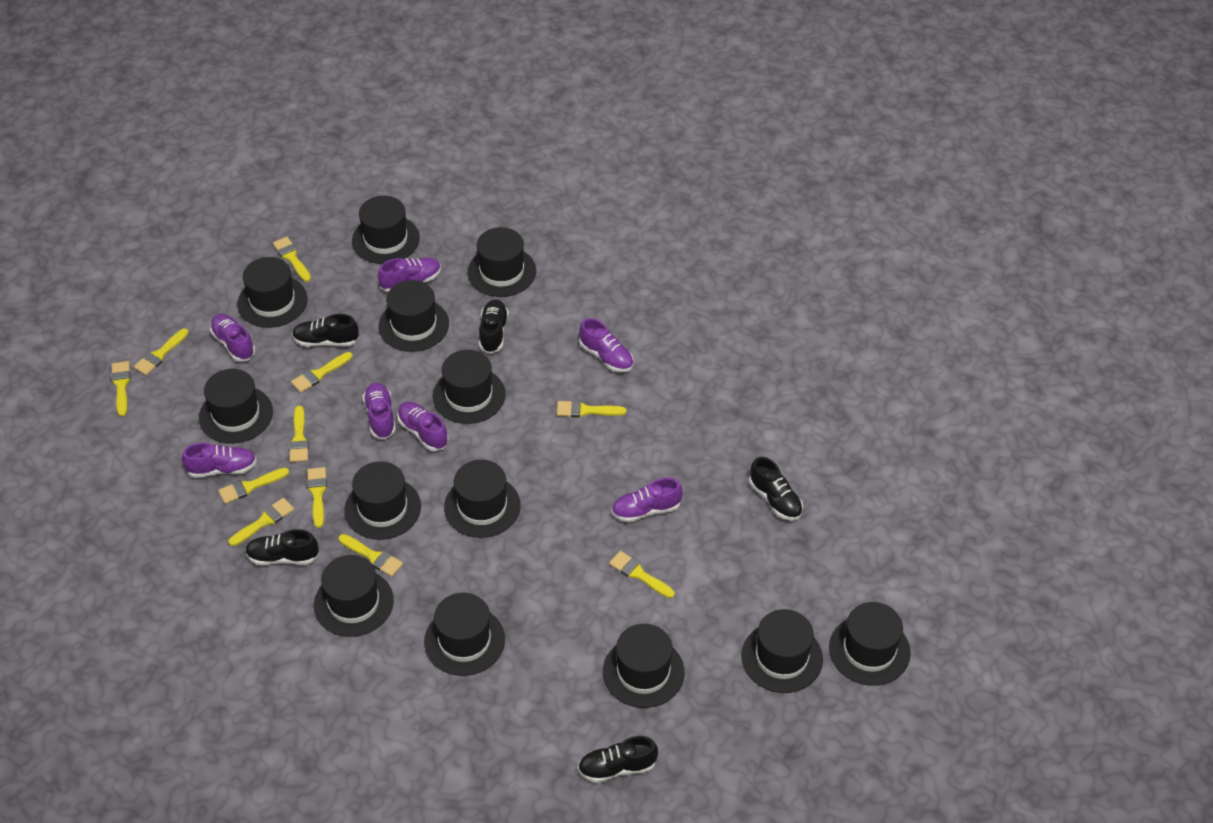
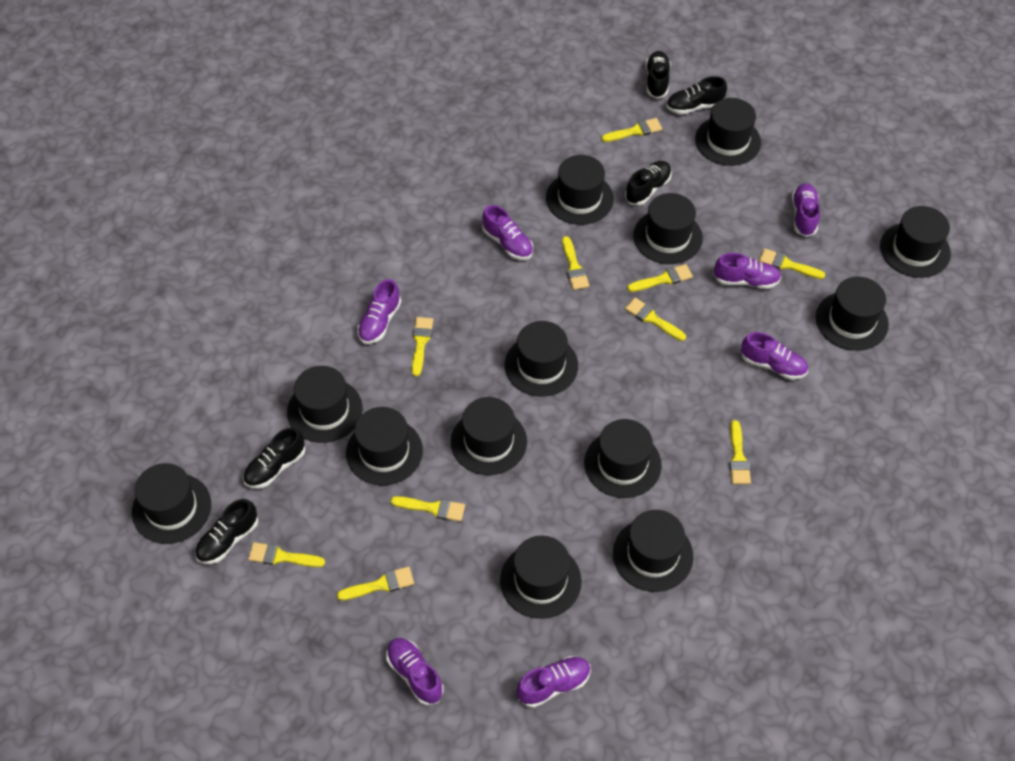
yellow brush: 11 -> 10

